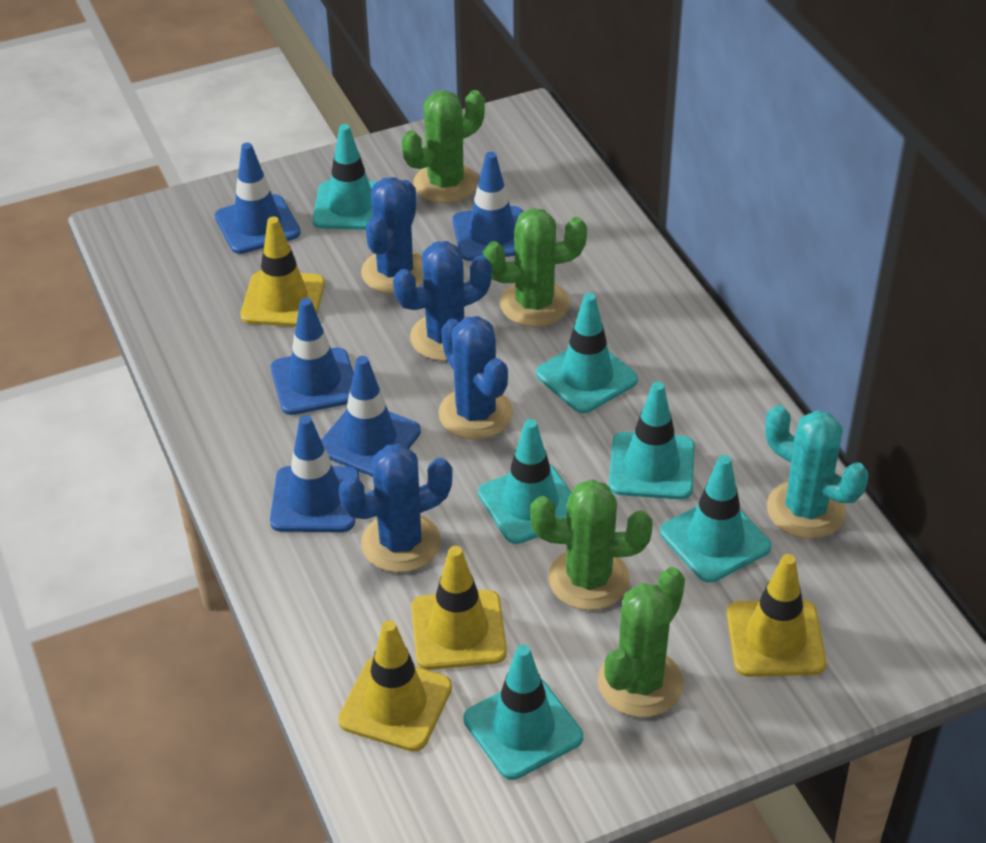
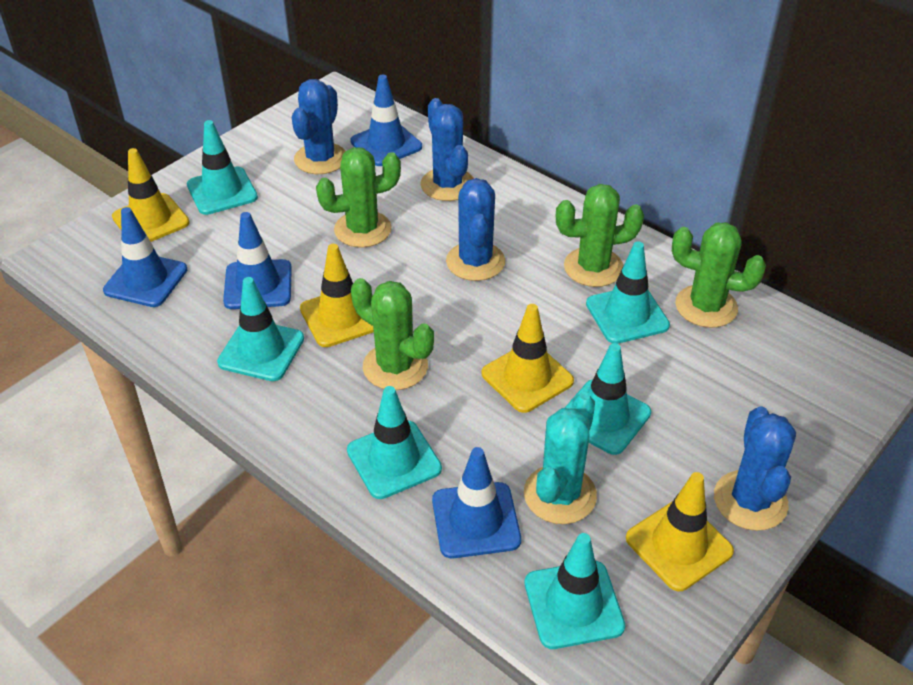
blue traffic cone: 5 -> 4

